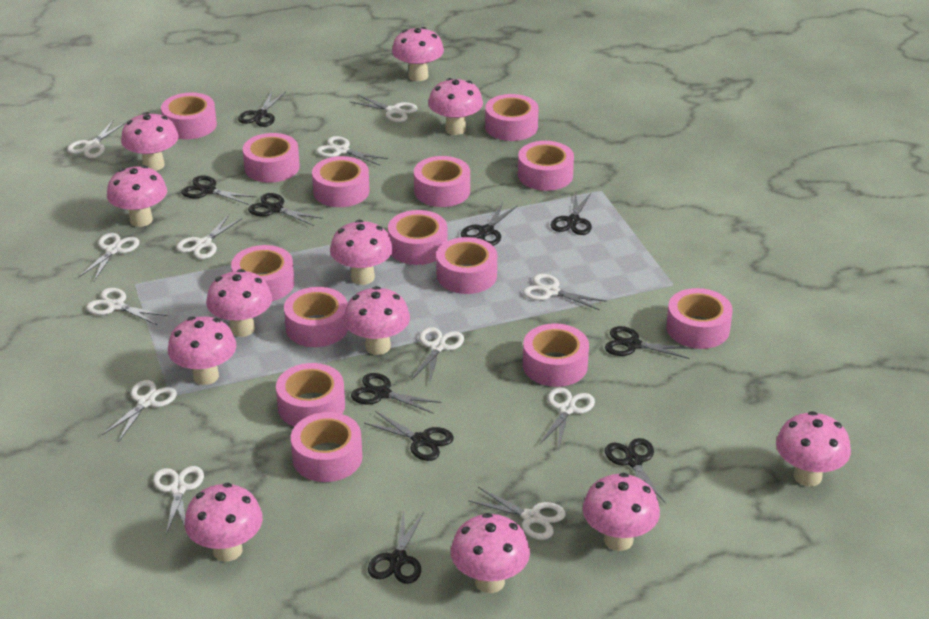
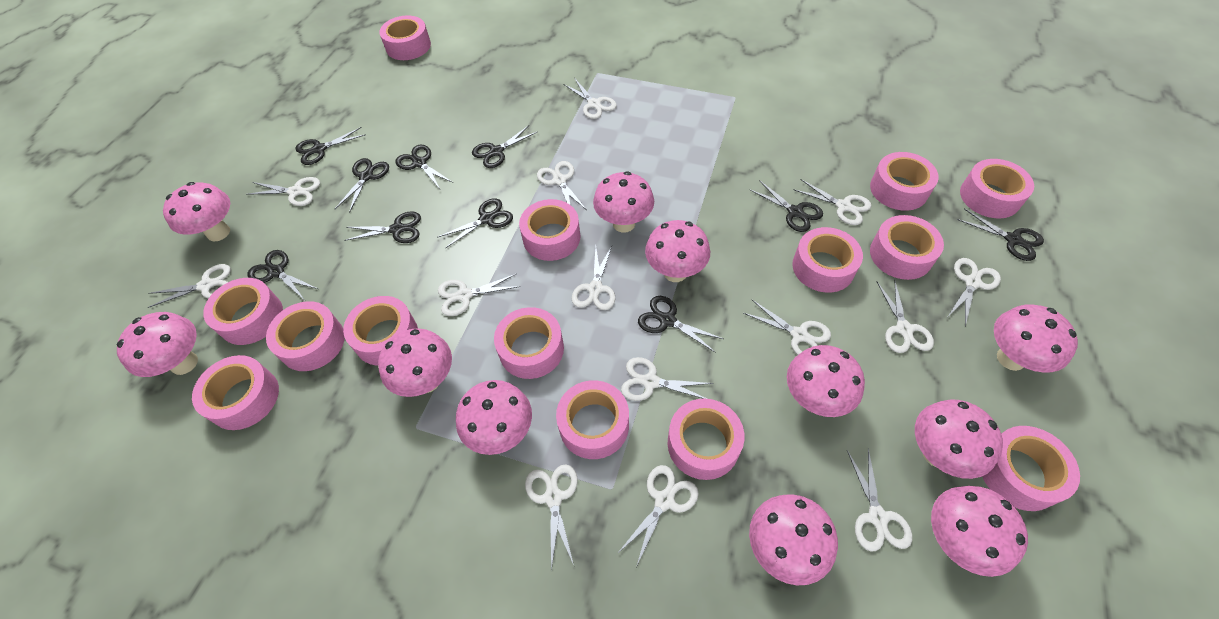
pink mushroom: 12 -> 11
white scissors: 12 -> 14

